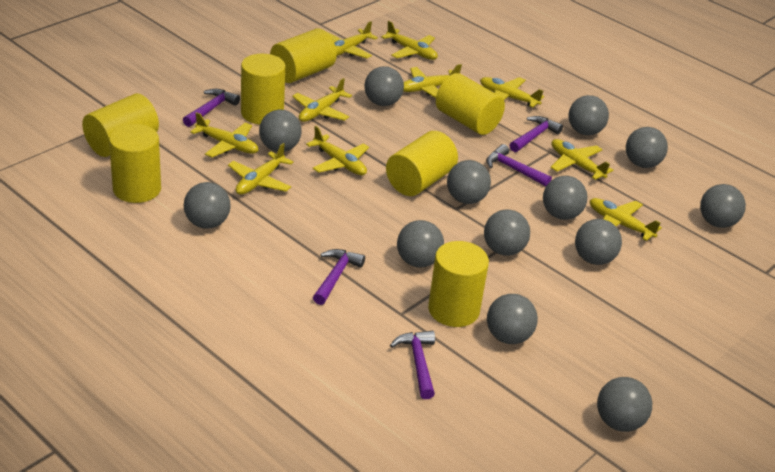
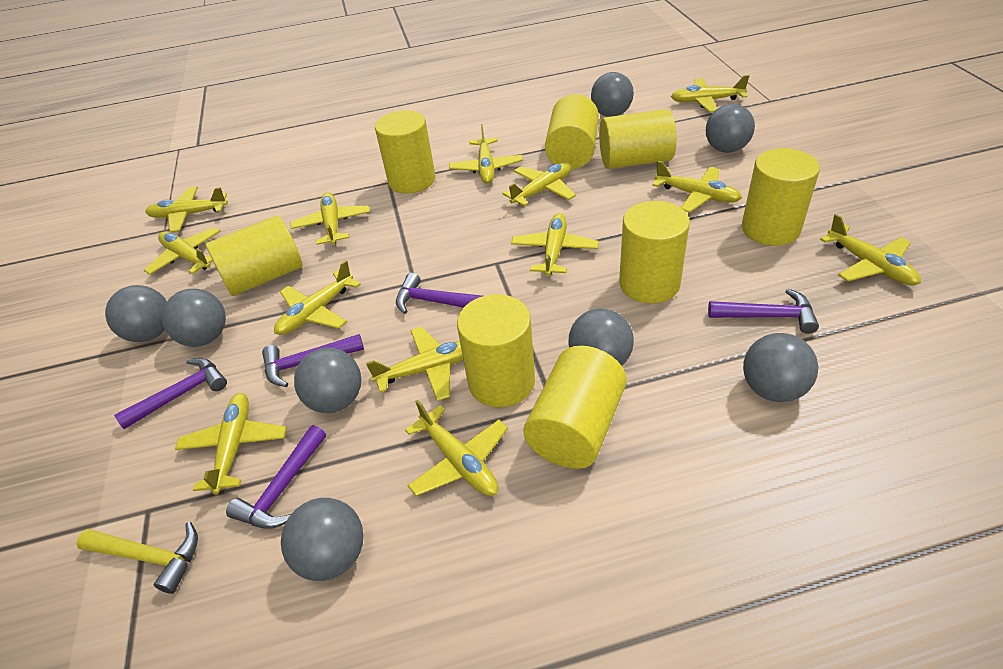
grey ball: 13 -> 8
yellow cylinder: 7 -> 8
yellow hammer: 0 -> 1
yellow plane: 10 -> 13

